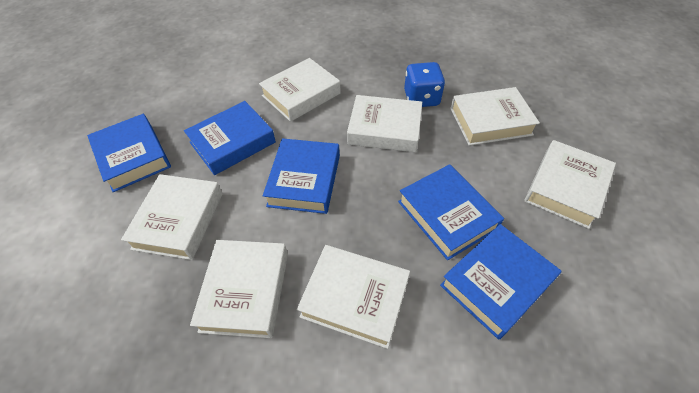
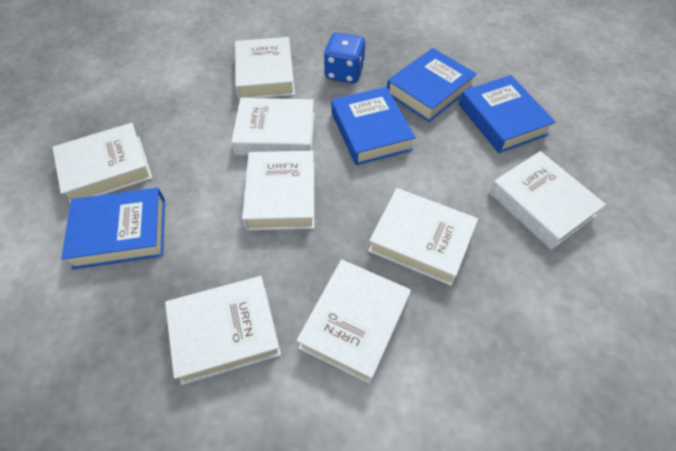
blue book: 5 -> 4
white book: 7 -> 8

